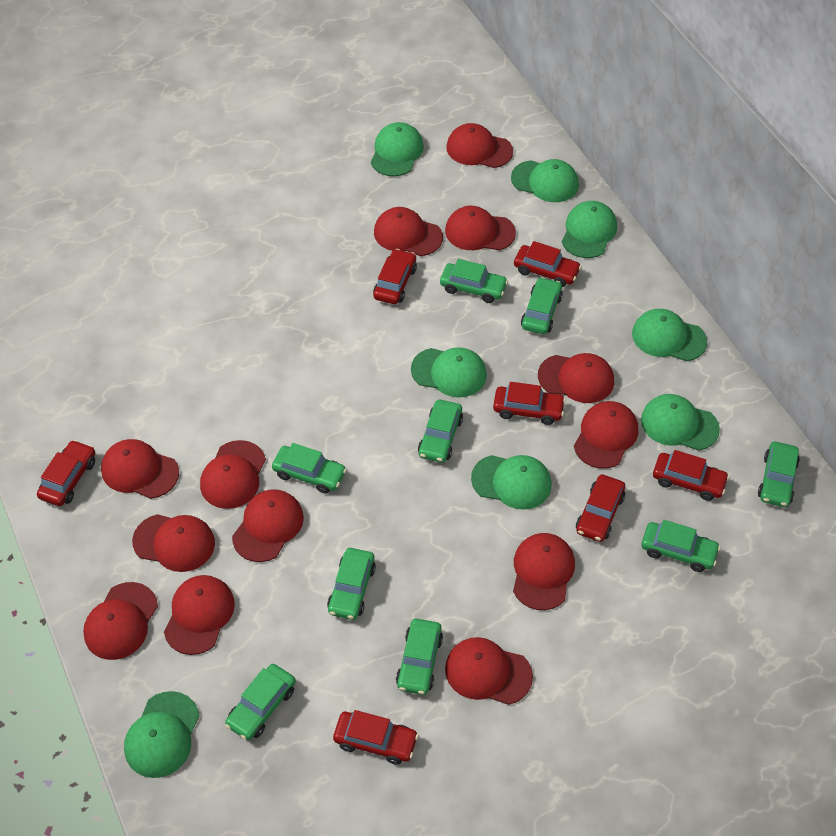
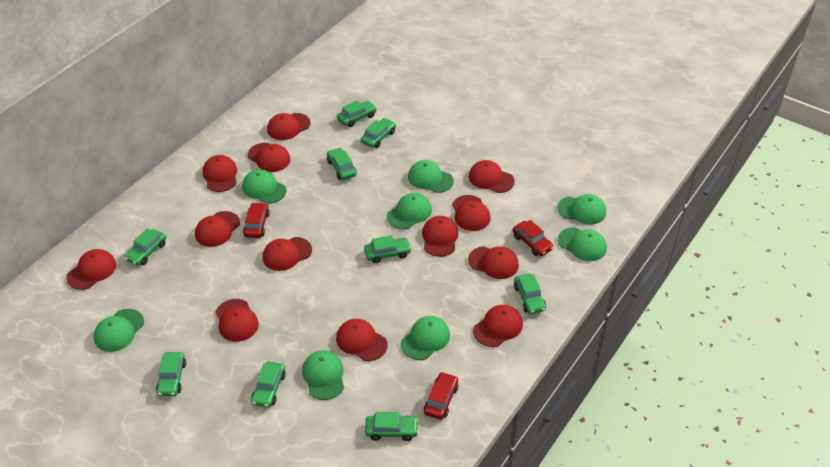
red car: 7 -> 3

